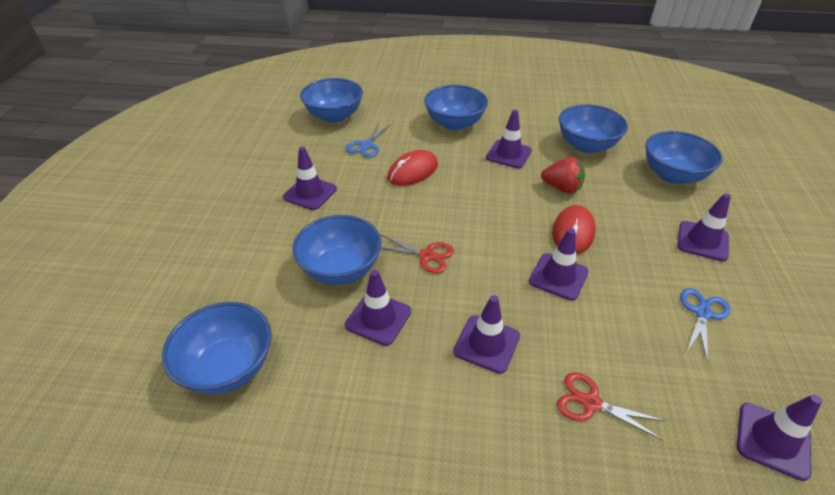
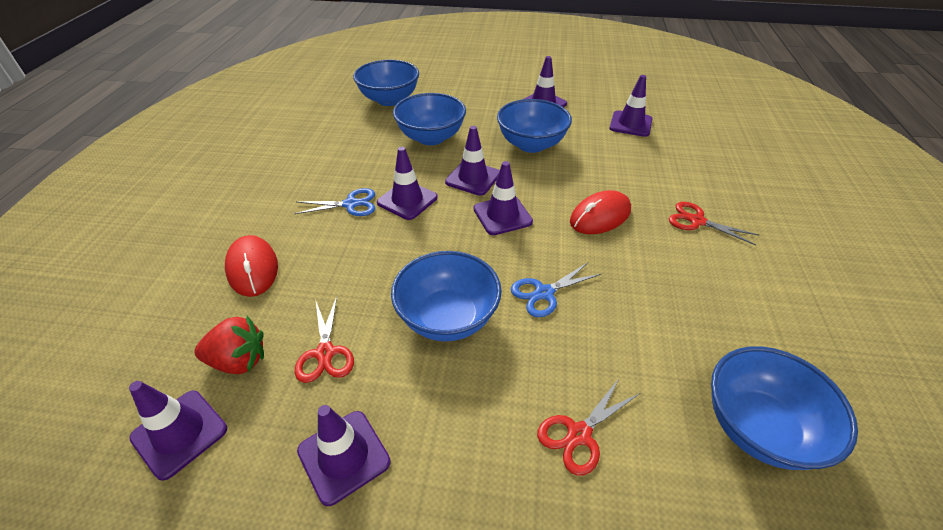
blue bowl: 6 -> 5
red scissors: 2 -> 3

